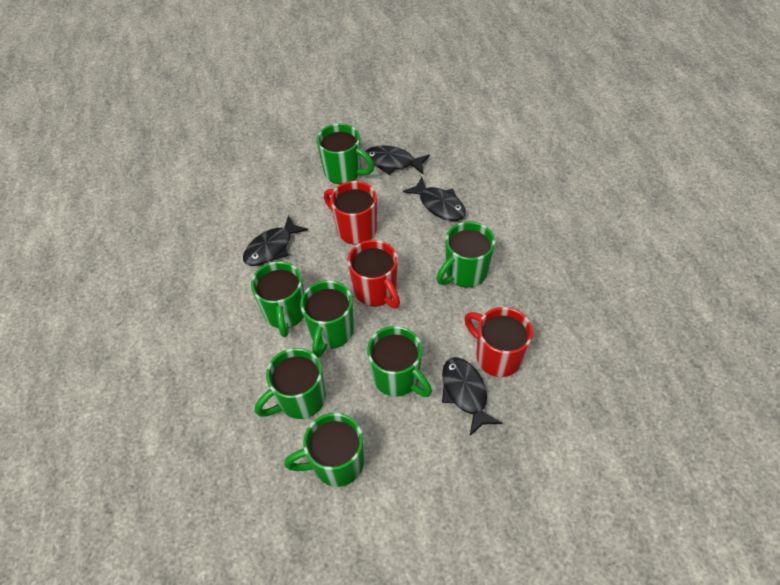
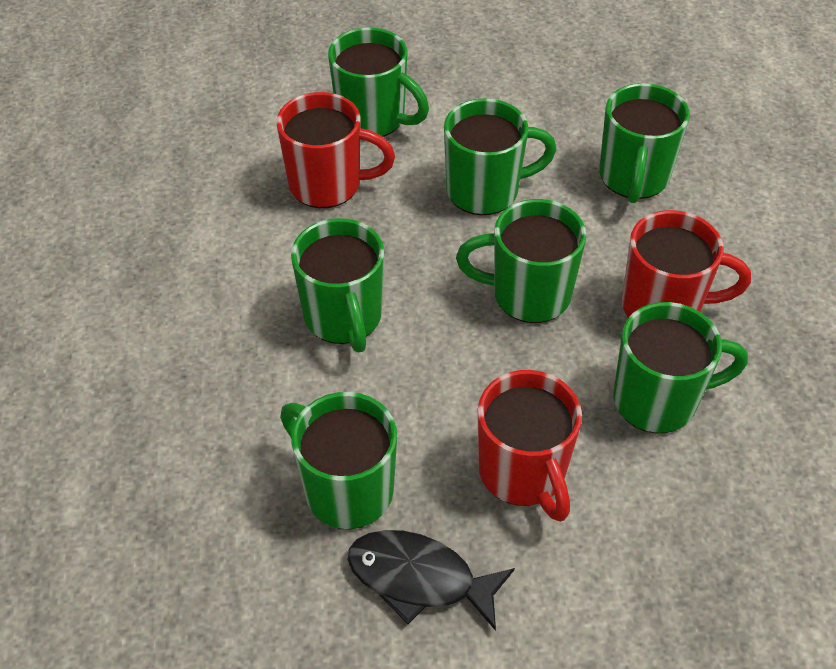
black fish: 4 -> 1

